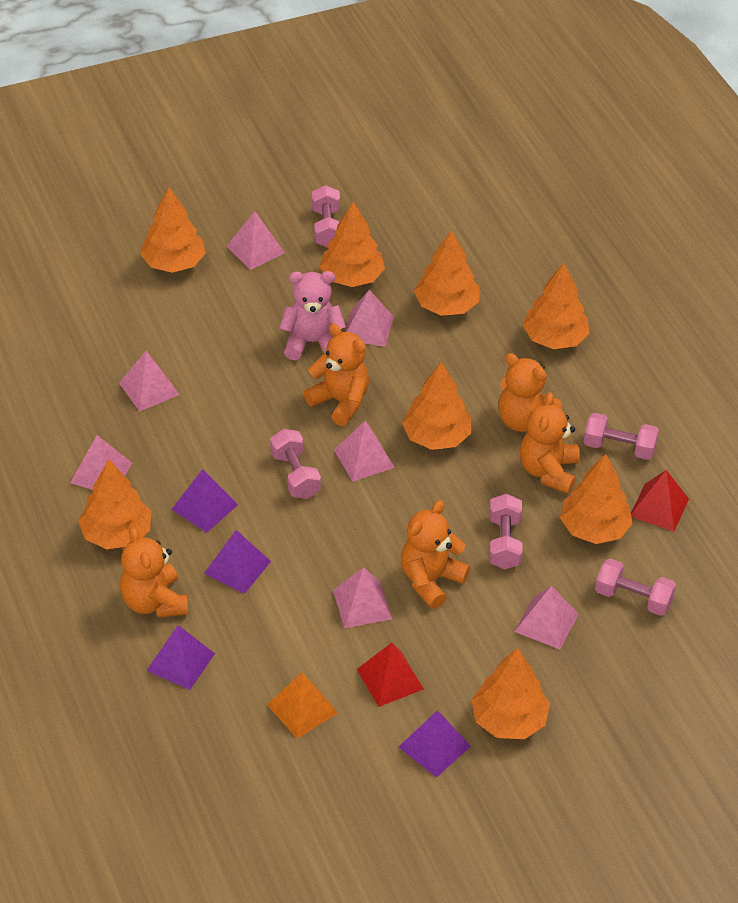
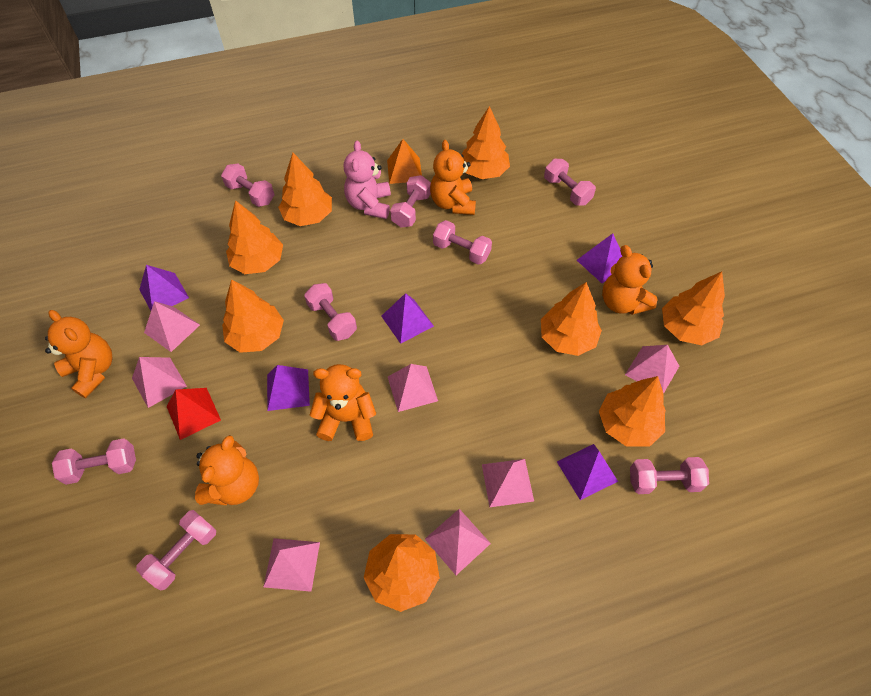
pink dumbbell: 5 -> 8
purple pyramid: 4 -> 5
red pyramid: 2 -> 1

